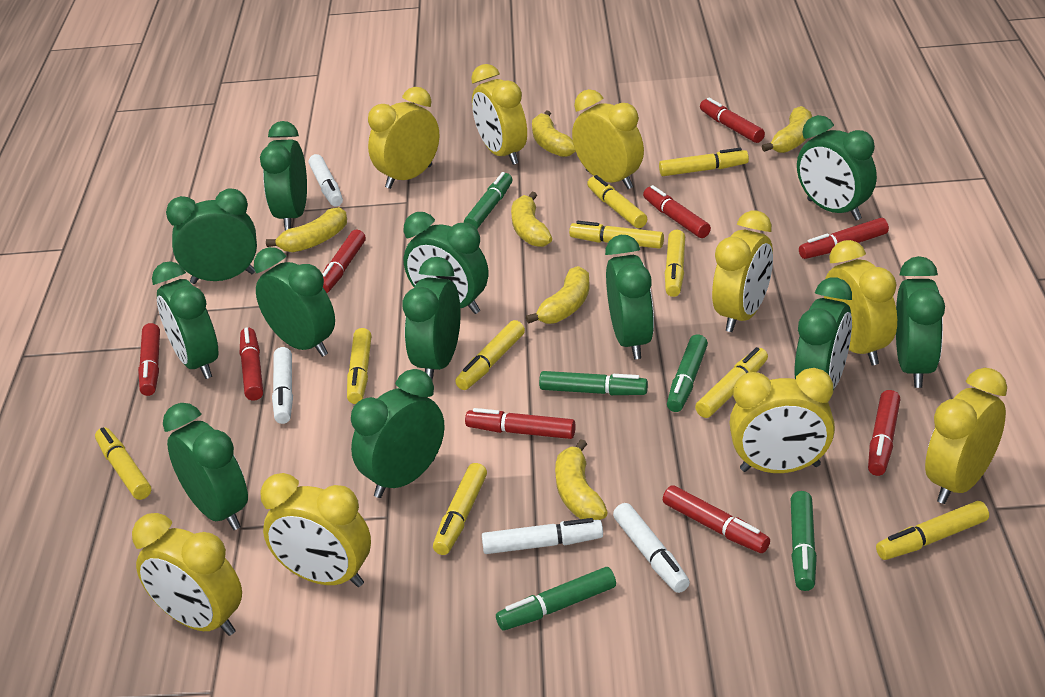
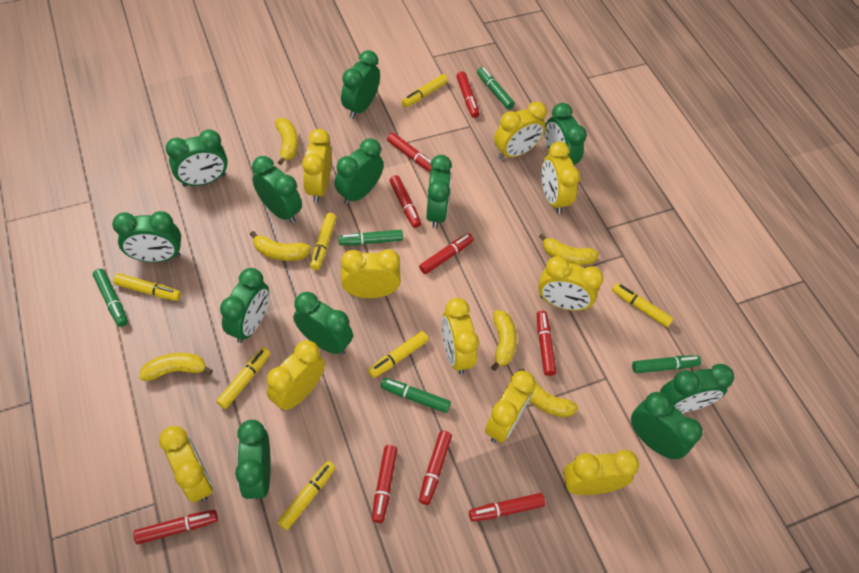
white marker: 4 -> 0
yellow clock: 9 -> 10
yellow marker: 10 -> 7

